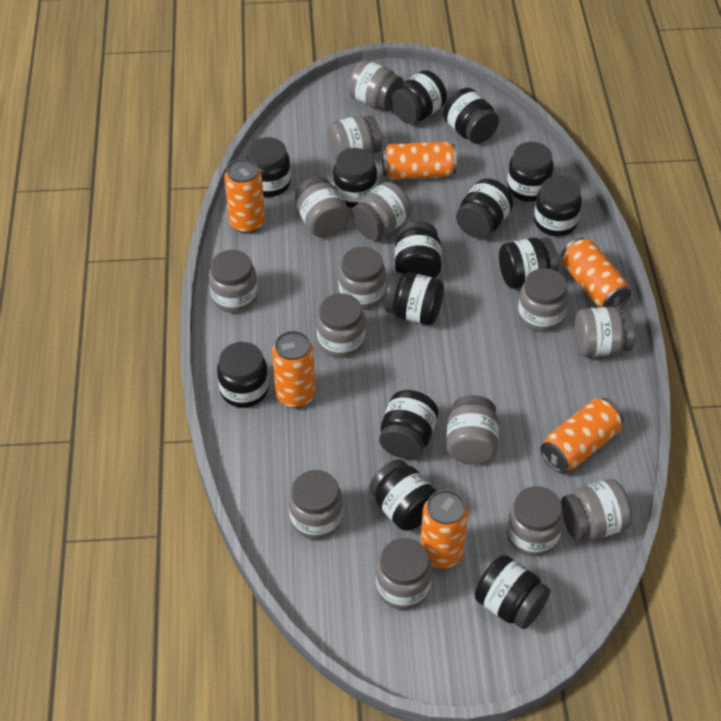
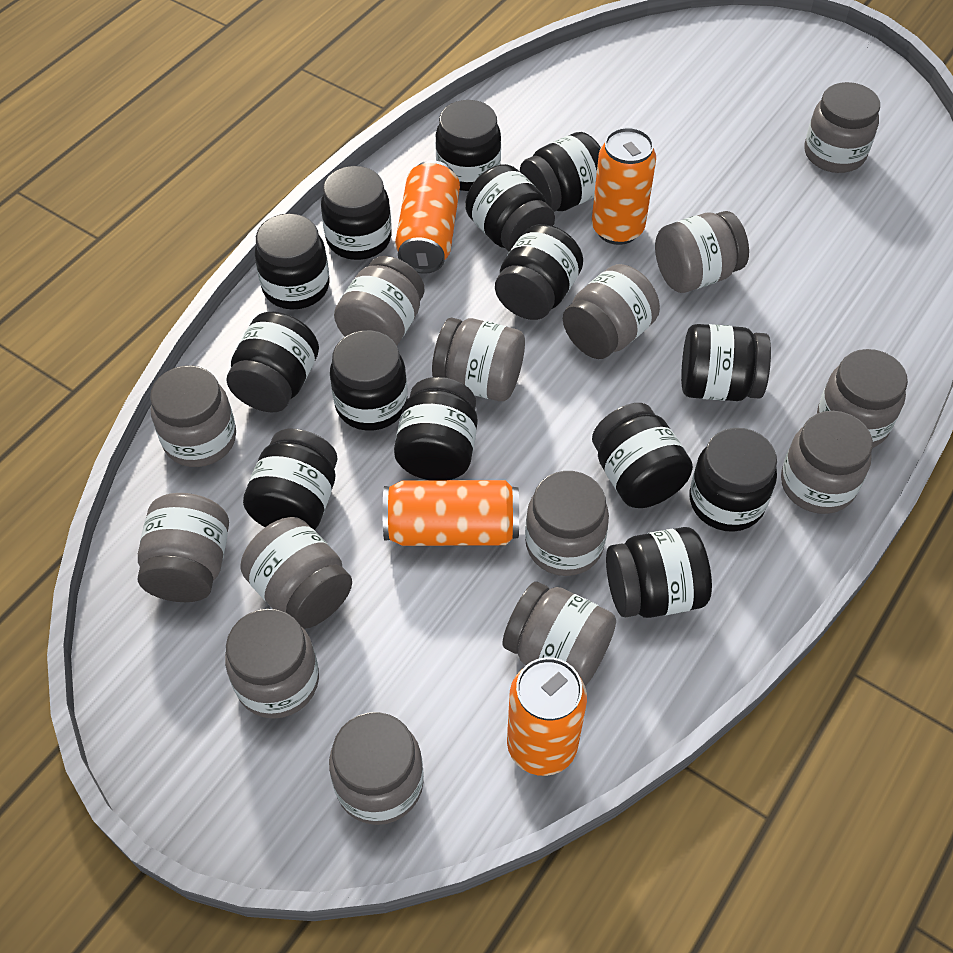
orange can: 6 -> 4

